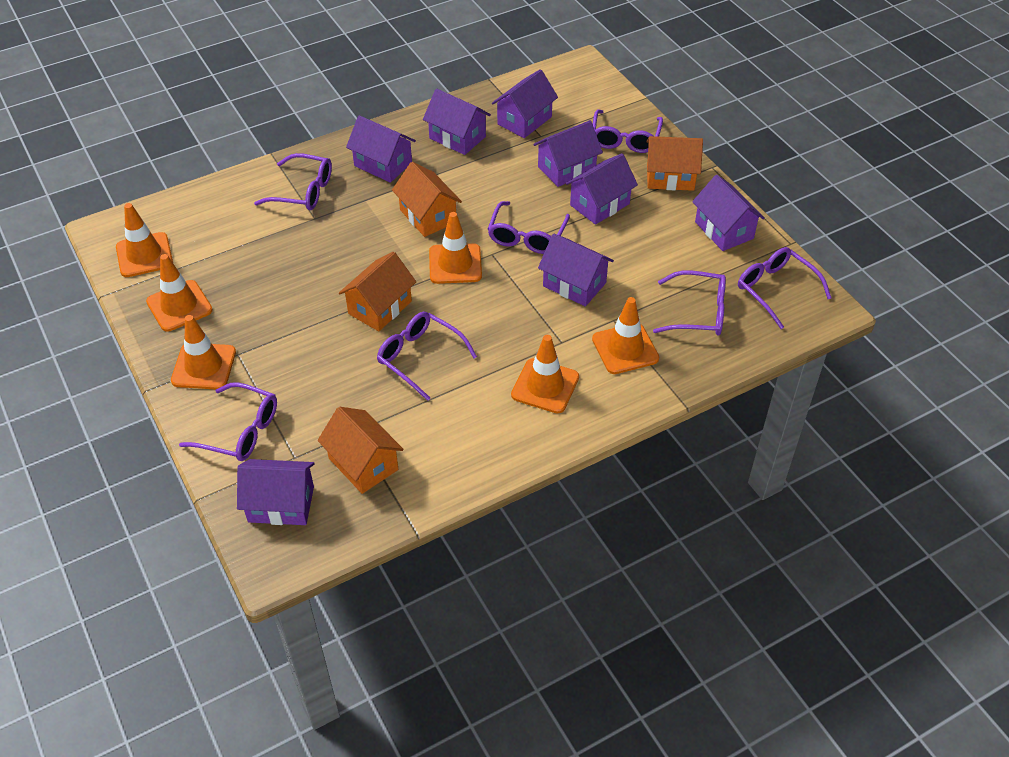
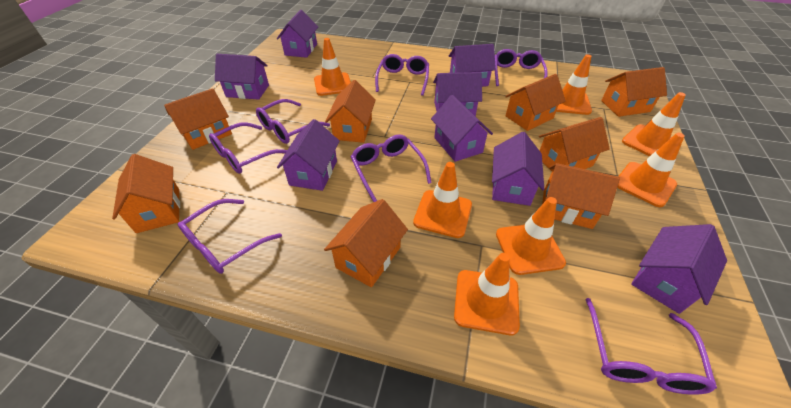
orange house: 4 -> 8
orange traffic cone: 6 -> 7

